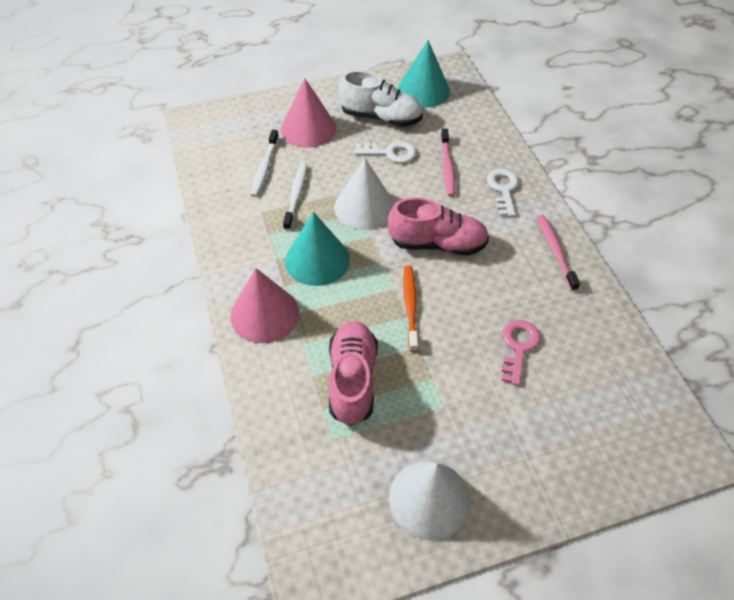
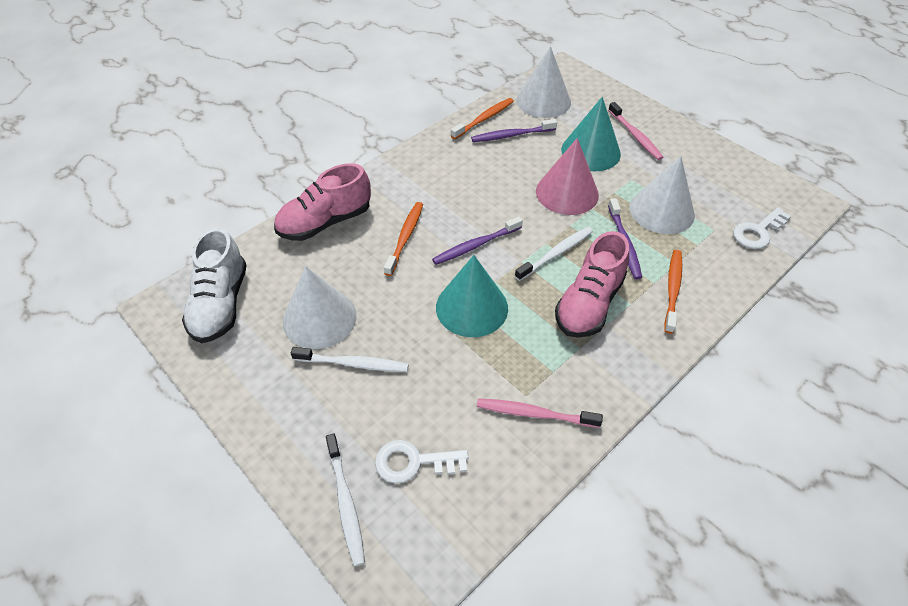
orange toothbrush: 1 -> 3
pink cone: 2 -> 1
pink key: 1 -> 0
purple toothbrush: 0 -> 3
white cone: 2 -> 3
white toothbrush: 2 -> 3

